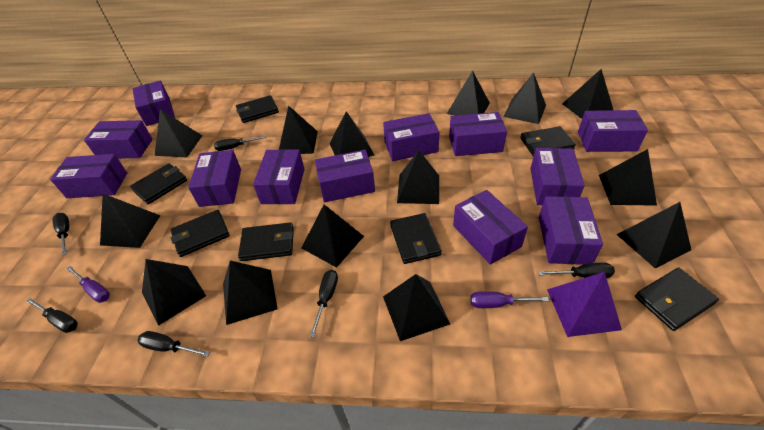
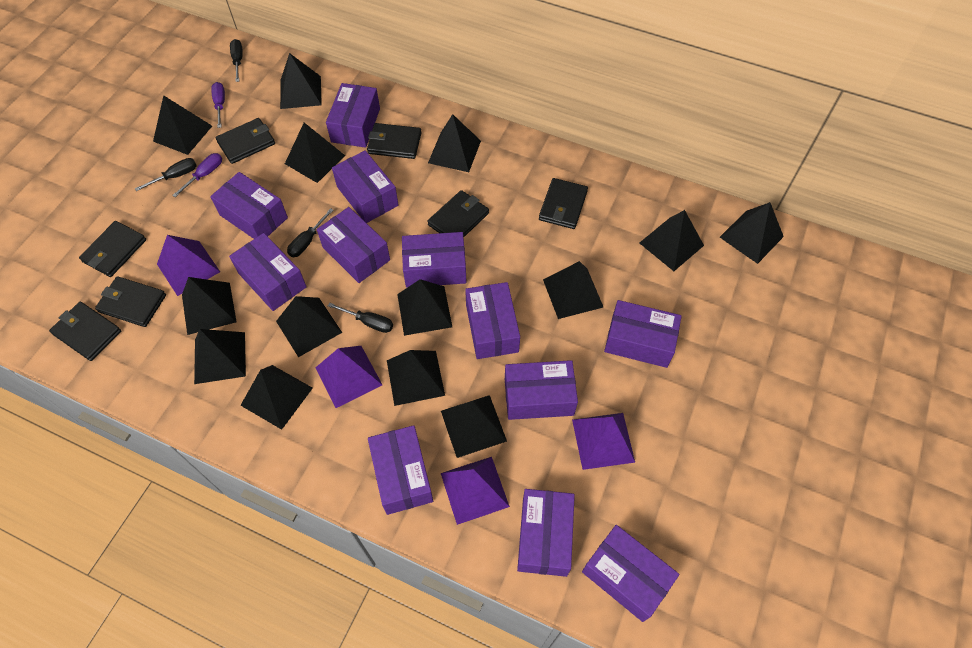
black screwdriver: 6 -> 4
purple pyramid: 1 -> 4

